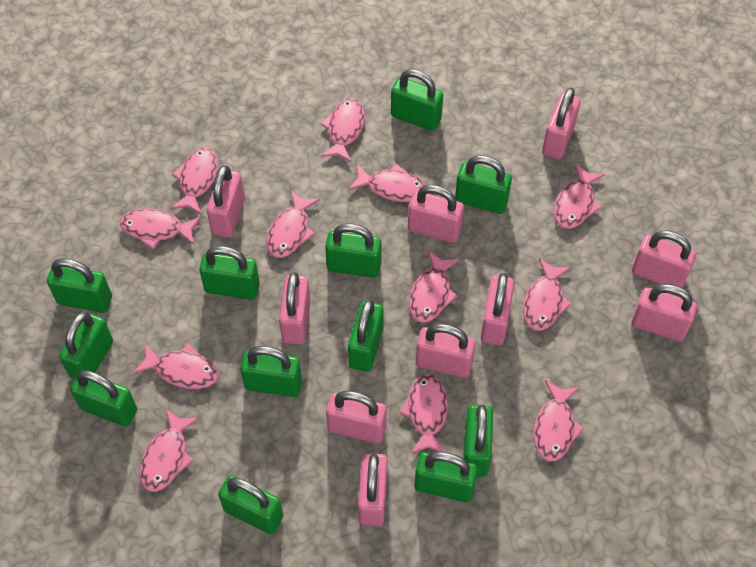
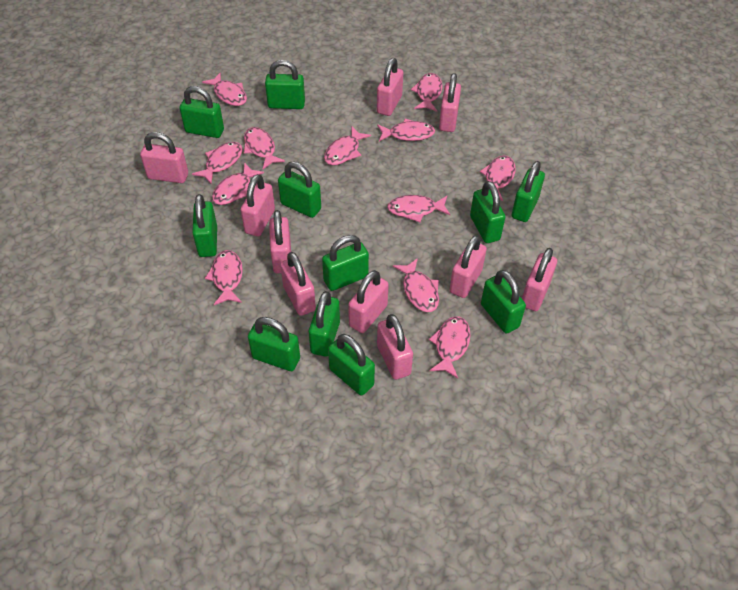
green padlock: 12 -> 11

